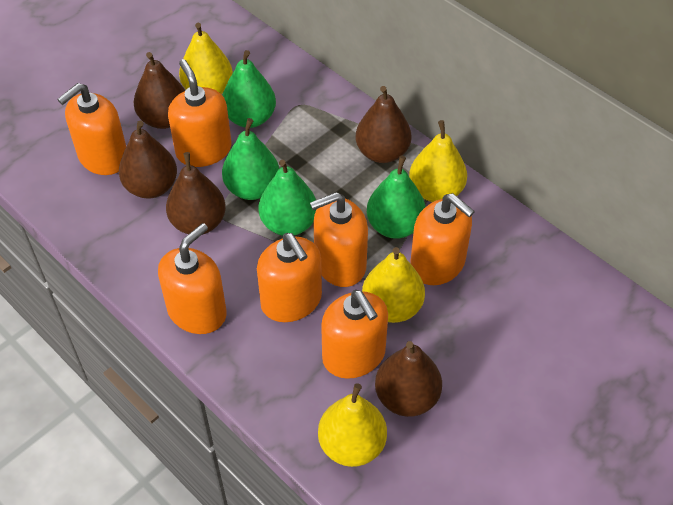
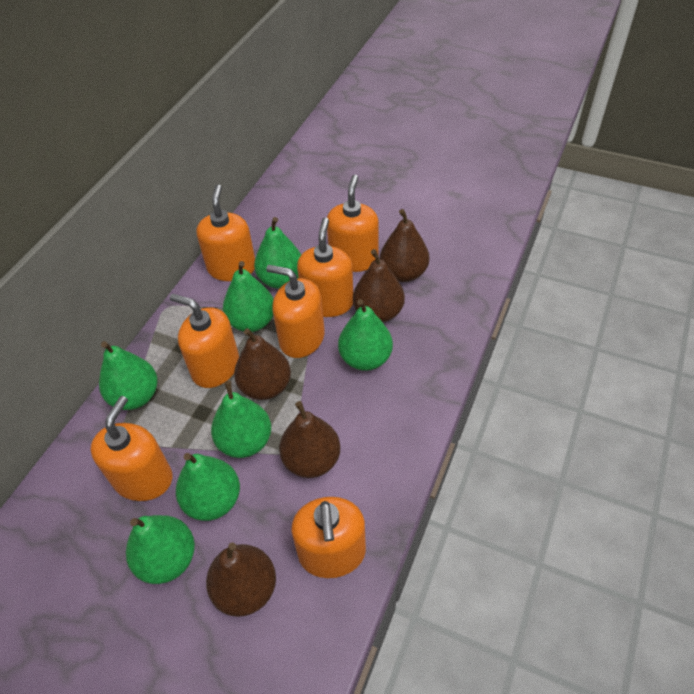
green pear: 4 -> 7
yellow pear: 4 -> 0

